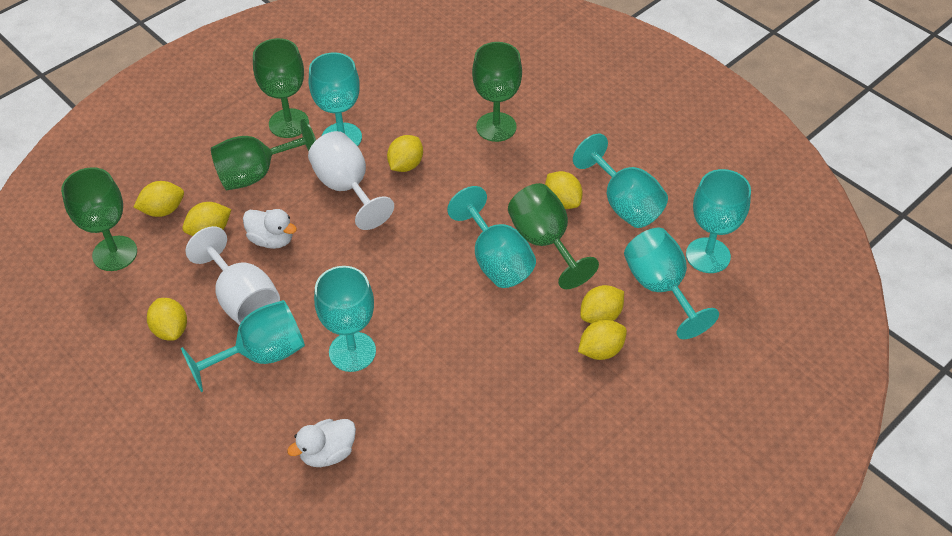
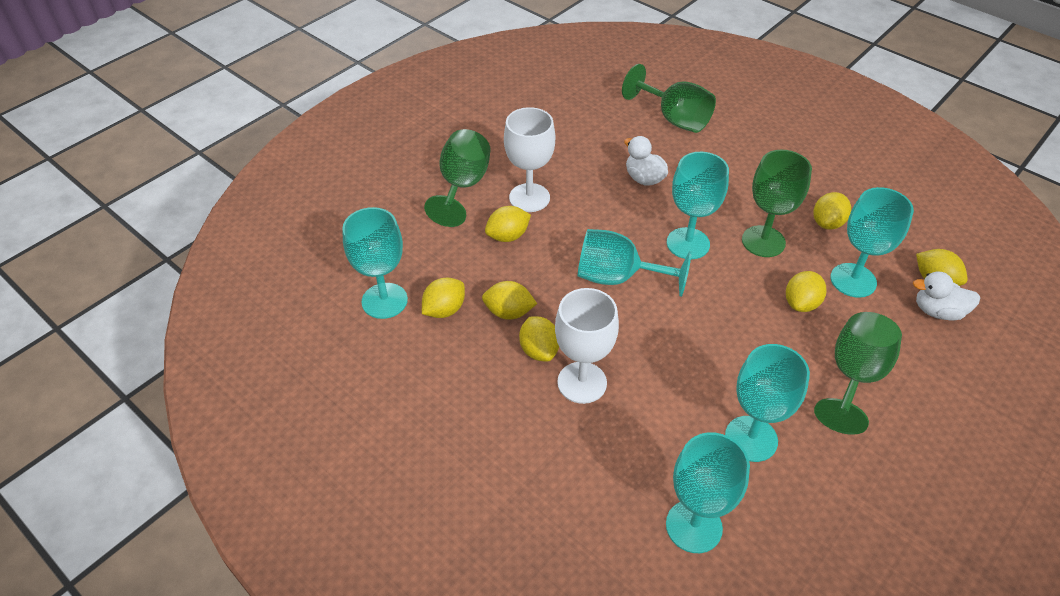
green goblet: 5 -> 4
turquoise goblet: 7 -> 6

